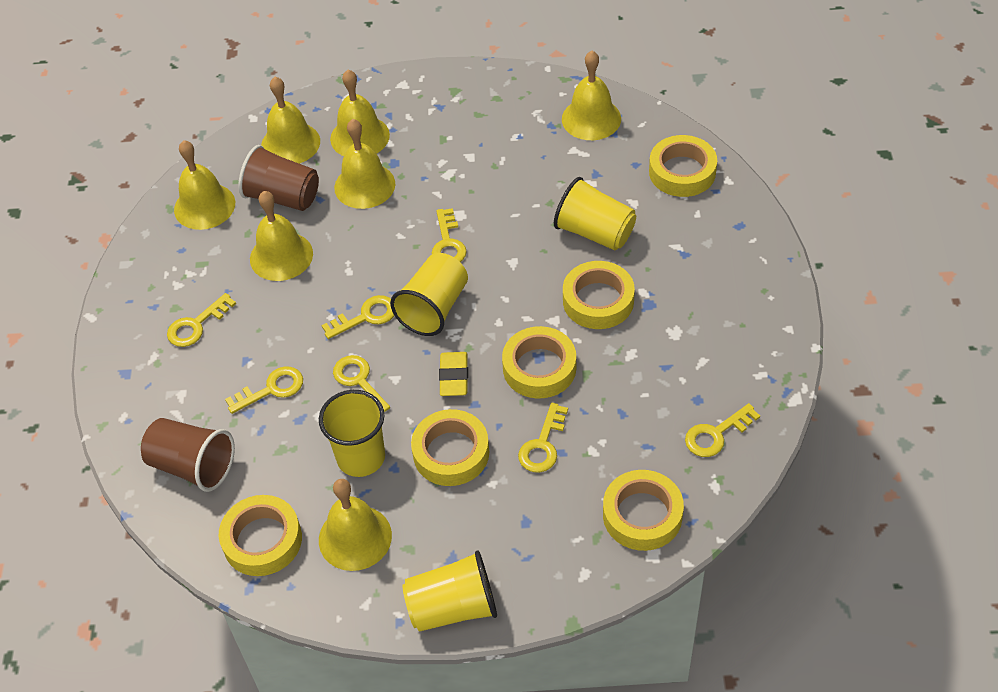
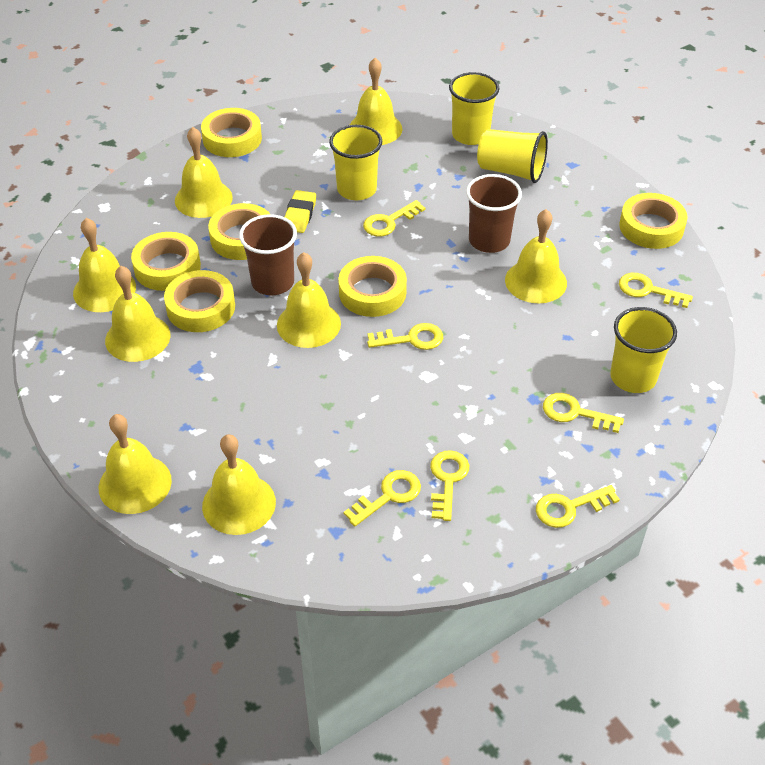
yellow bell: 7 -> 8

